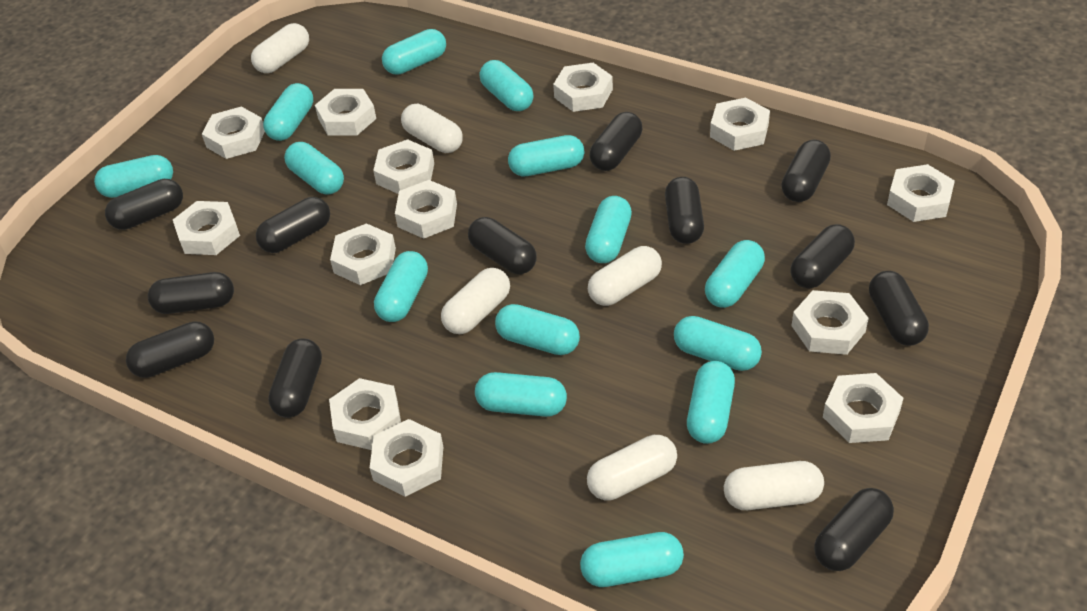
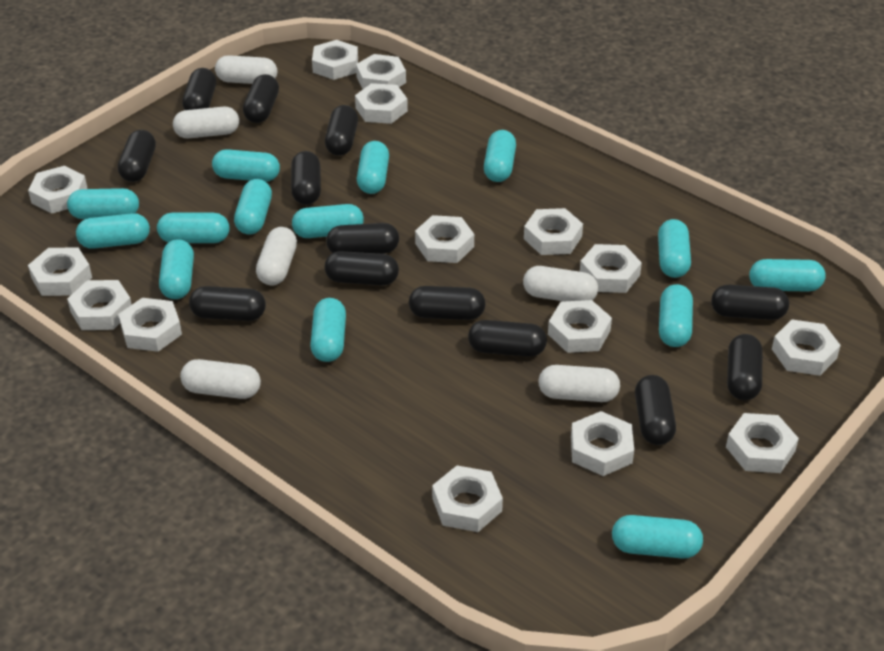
black capsule: 12 -> 13
white nut: 13 -> 15

